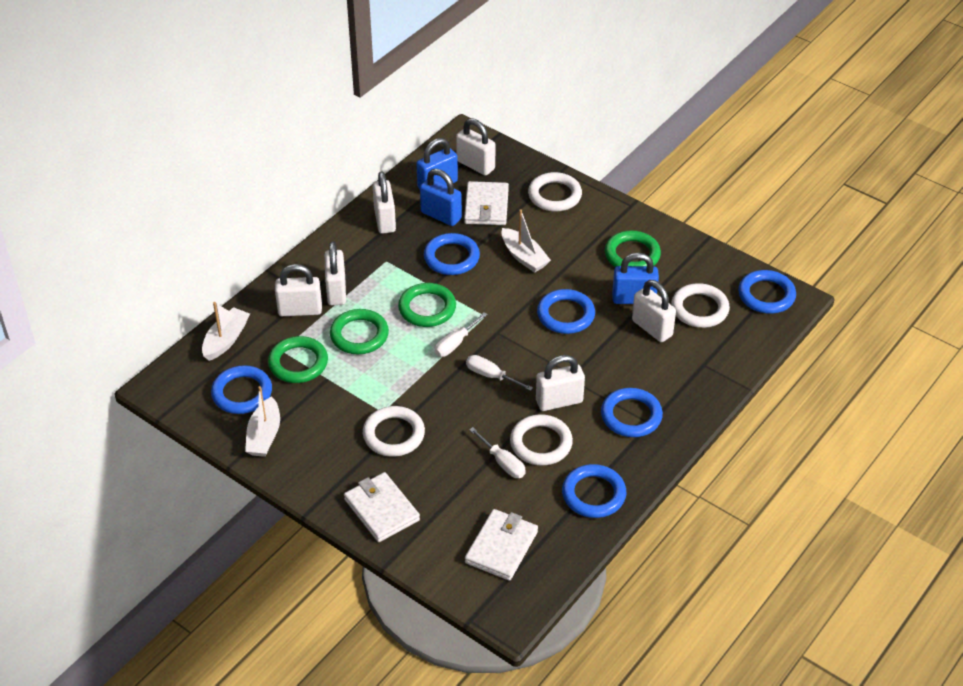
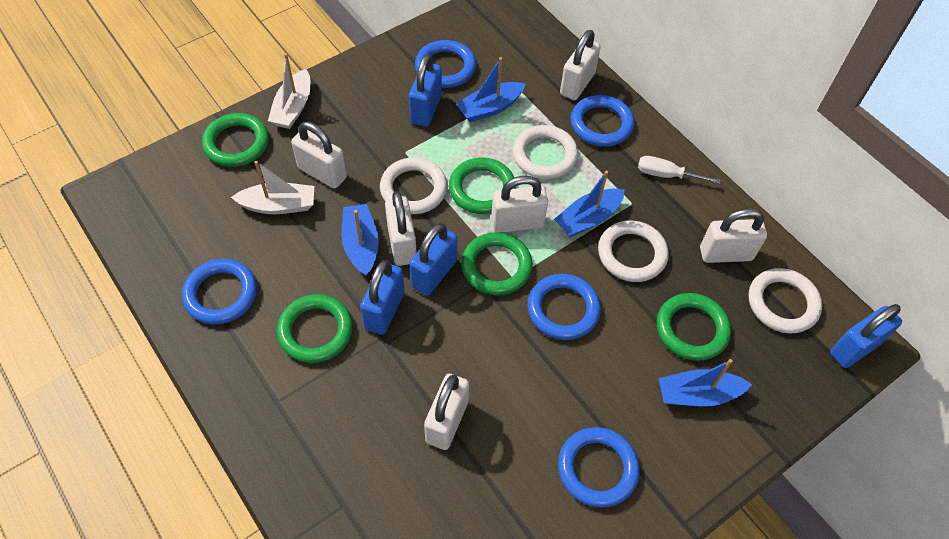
blue boat: 0 -> 4
blue padlock: 3 -> 4
blue ring: 6 -> 5
green ring: 4 -> 5
white boat: 3 -> 2
white screwdriver: 3 -> 1
white wallet: 3 -> 0

